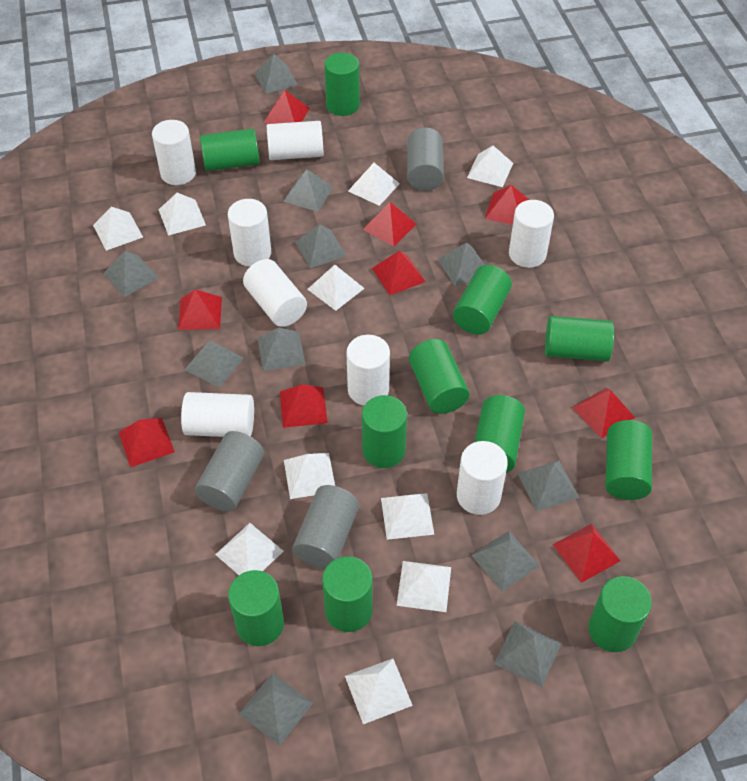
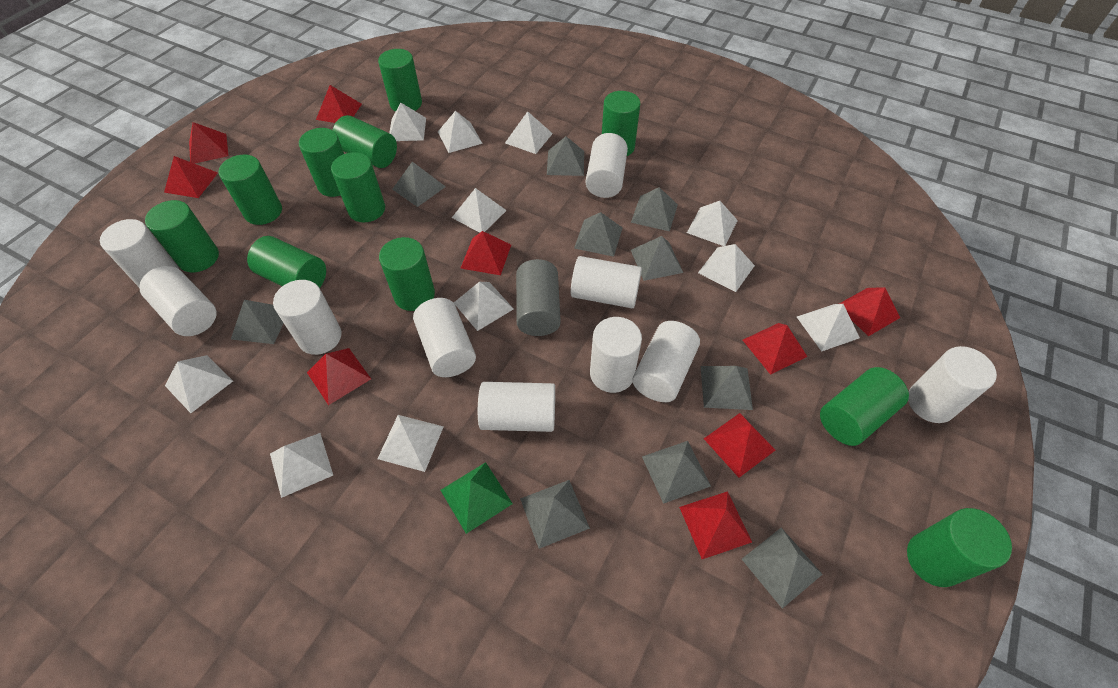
green pyramid: 0 -> 1
grey cylinder: 3 -> 1
grey pyramid: 11 -> 10
white cylinder: 8 -> 10
white pyramid: 10 -> 11

